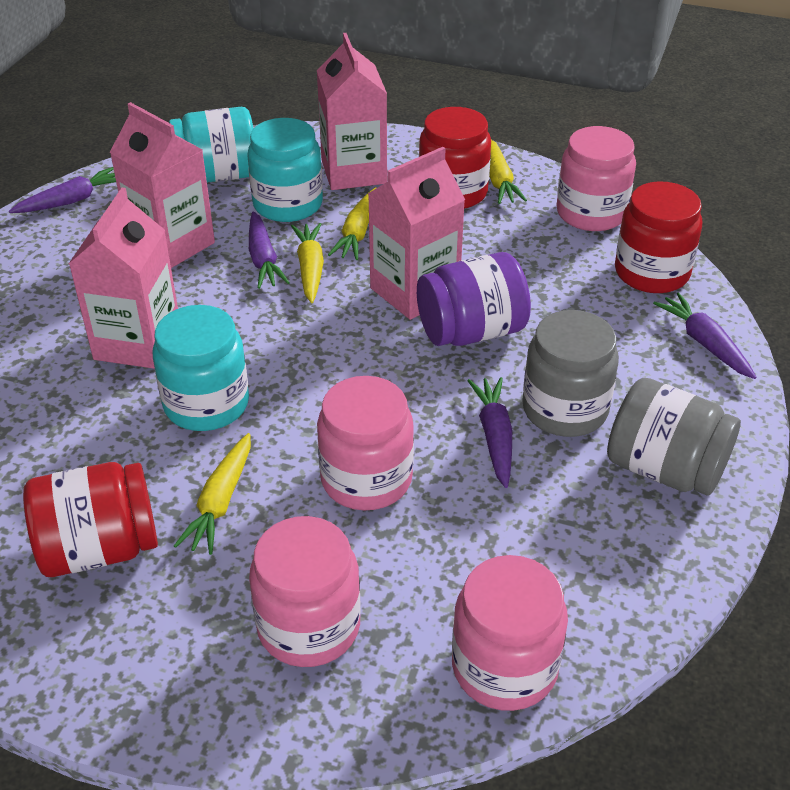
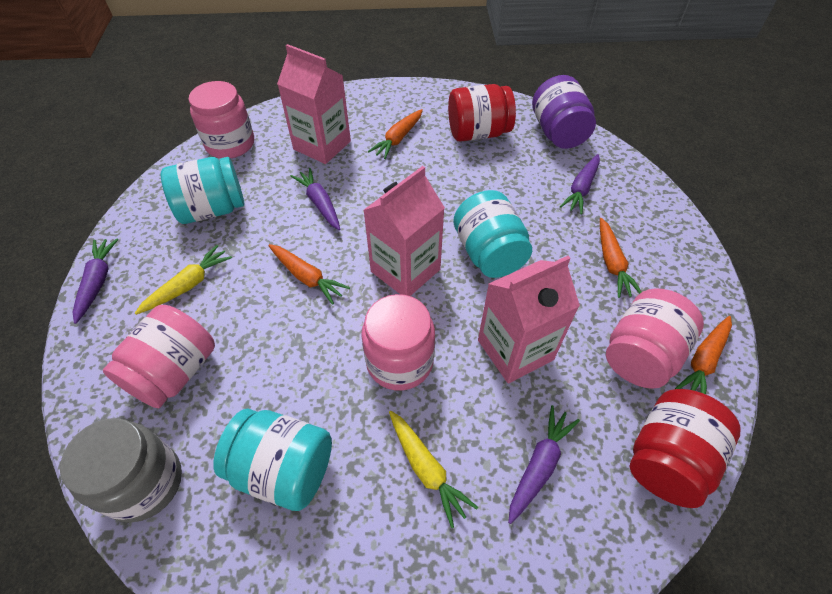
grey jar: 2 -> 1
orange carrot: 0 -> 4
pink carton: 4 -> 3
red jar: 3 -> 2
yellow carrot: 4 -> 2

